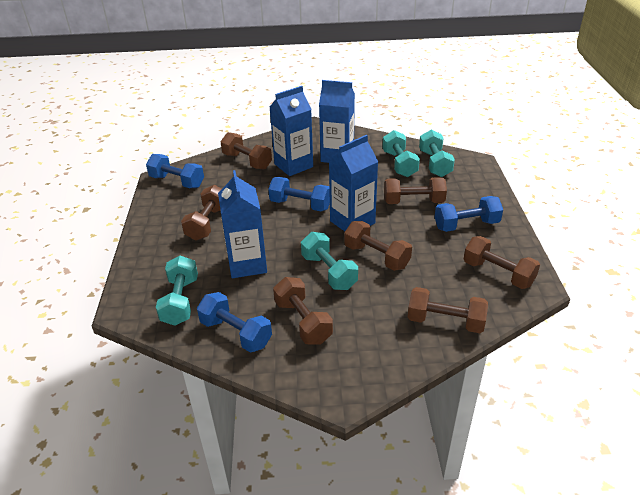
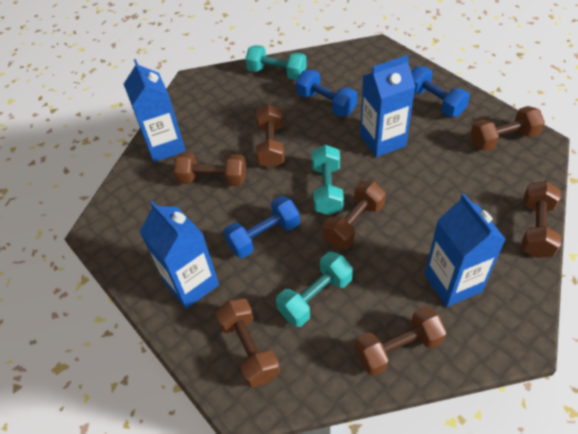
blue dumbbell: 4 -> 3
turquoise dumbbell: 4 -> 3

